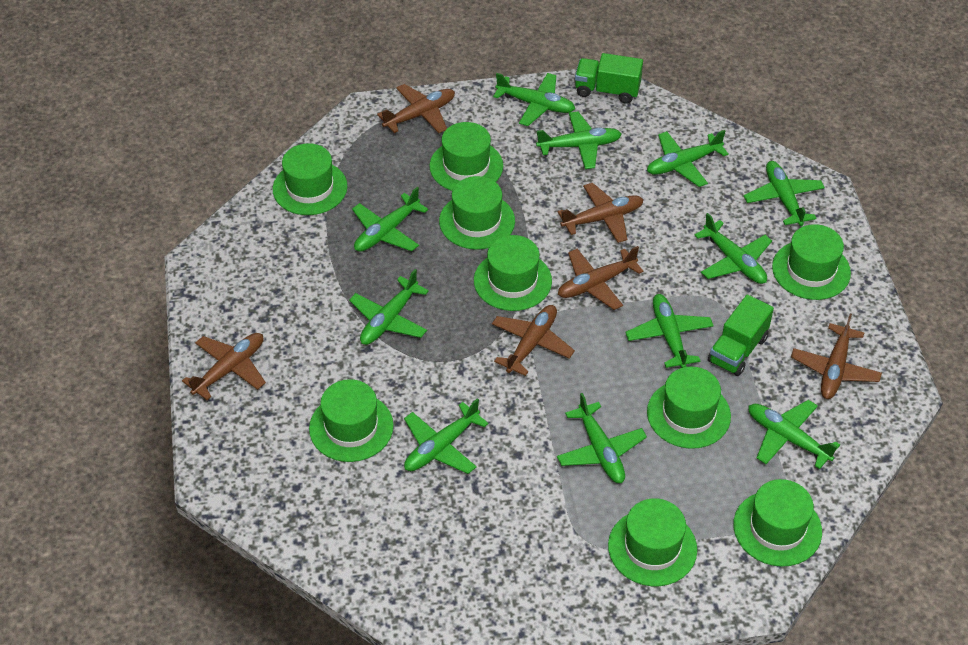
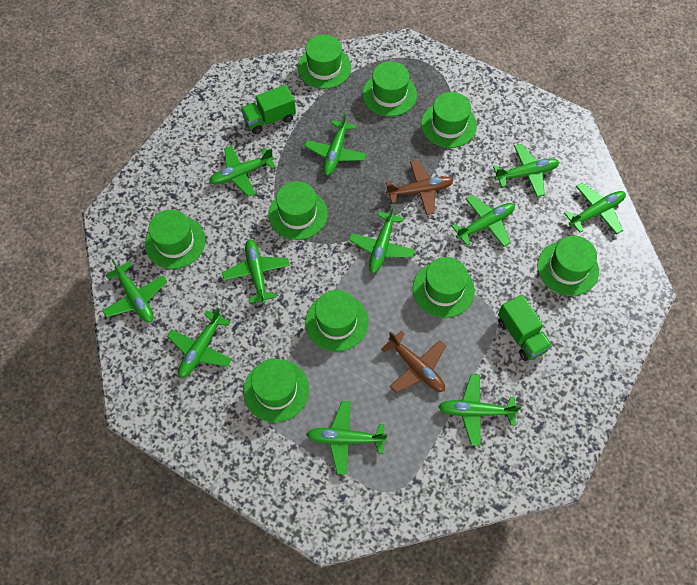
brown plane: 6 -> 2

